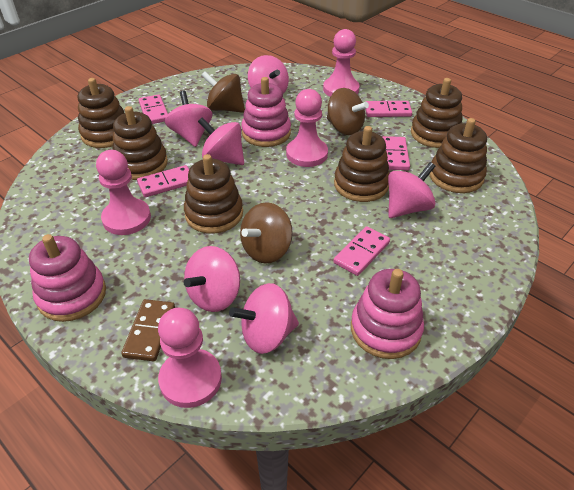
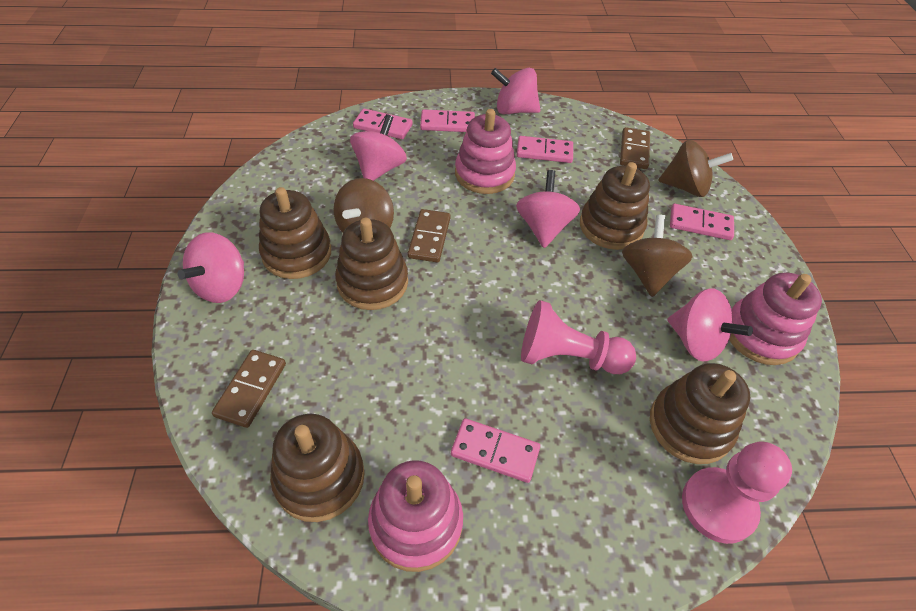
brown domino: 1 -> 3
brown stacking toy: 6 -> 5
pink pawn: 4 -> 2
pink spinning top: 6 -> 5

